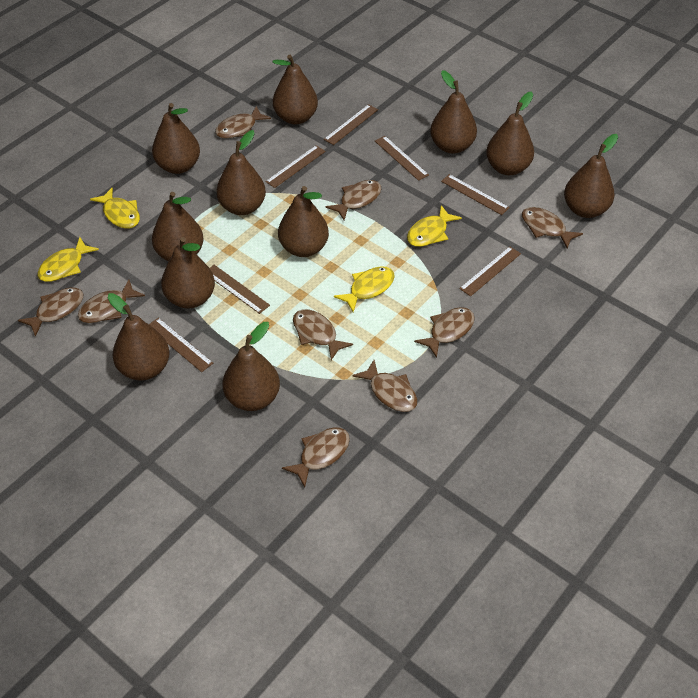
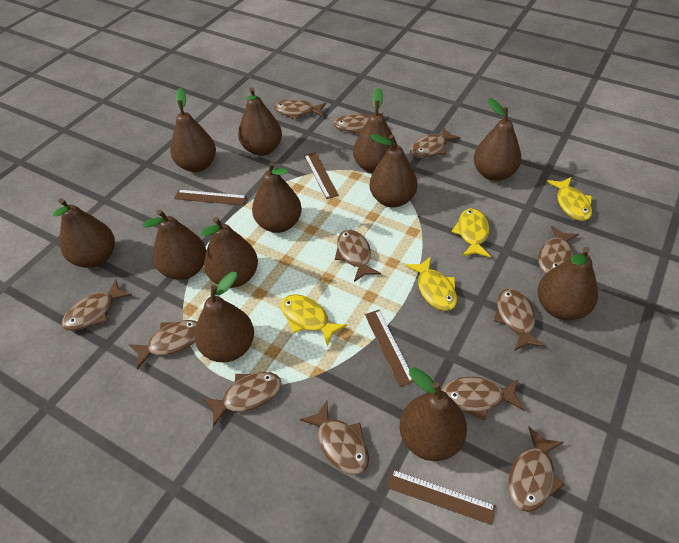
brown fish: 9 -> 12
brown pear: 11 -> 12
brown ruler: 7 -> 4

